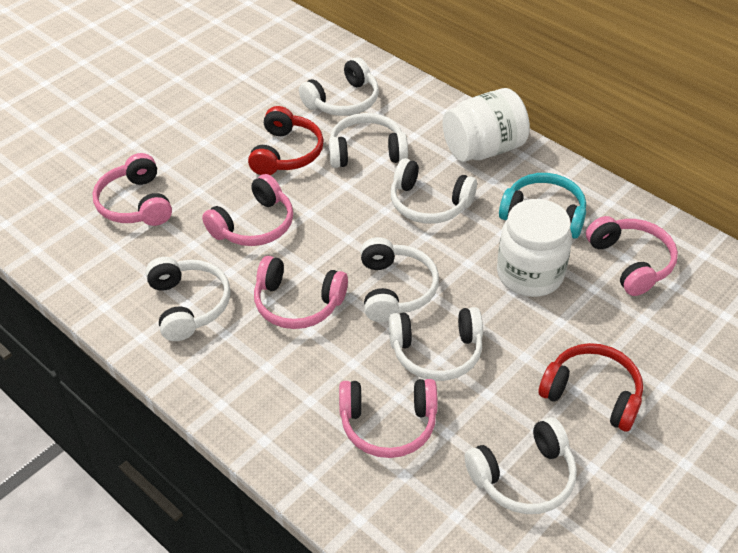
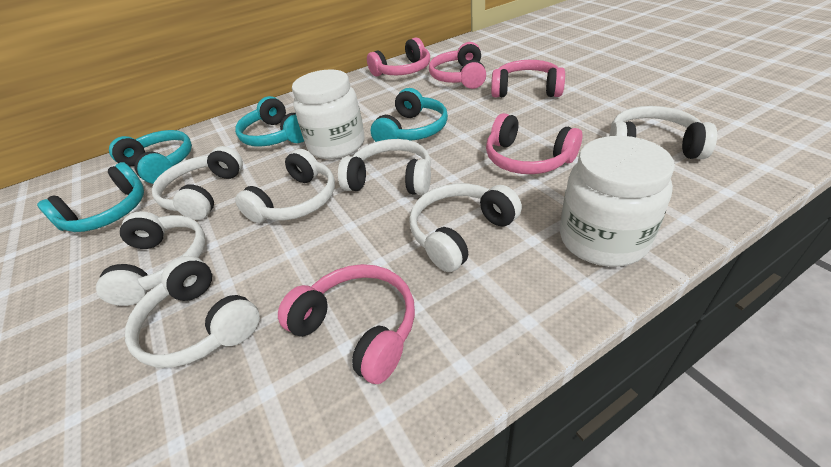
red headphones: 2 -> 0
turquoise headphones: 1 -> 4

